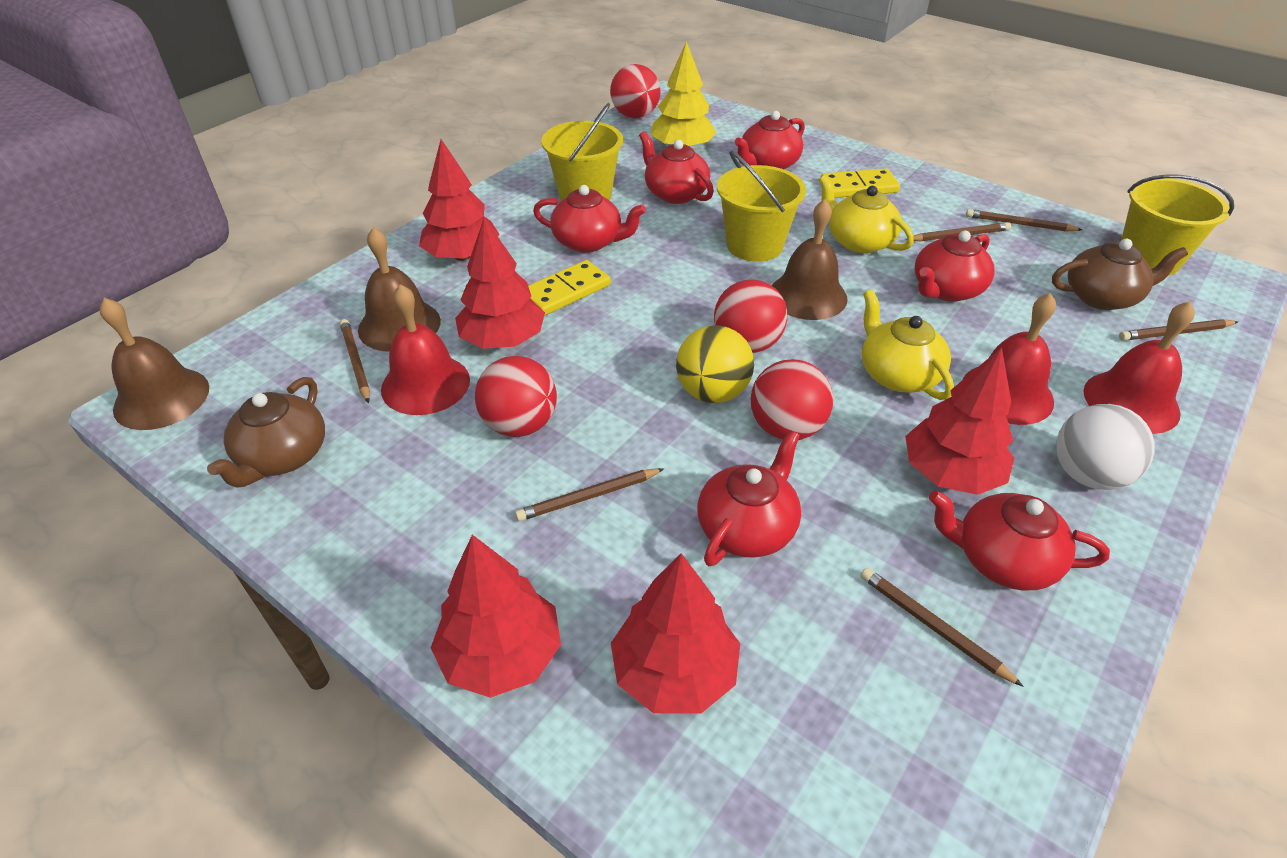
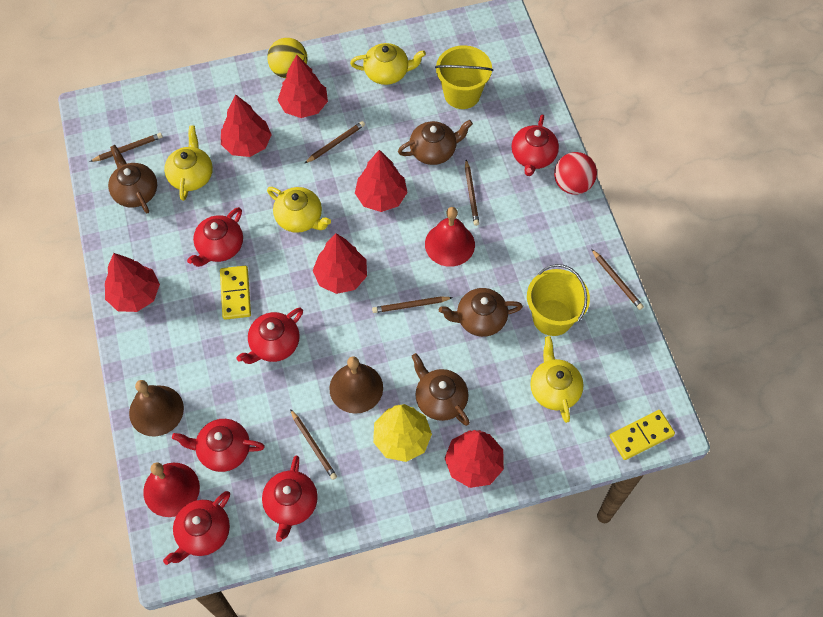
brown bell: 3 -> 2
brown teapot: 2 -> 4
red ball: 4 -> 1
red bell: 3 -> 2
red tree: 5 -> 6
white ball: 1 -> 0
yellow bucket: 3 -> 2
yellow teapot: 2 -> 4

